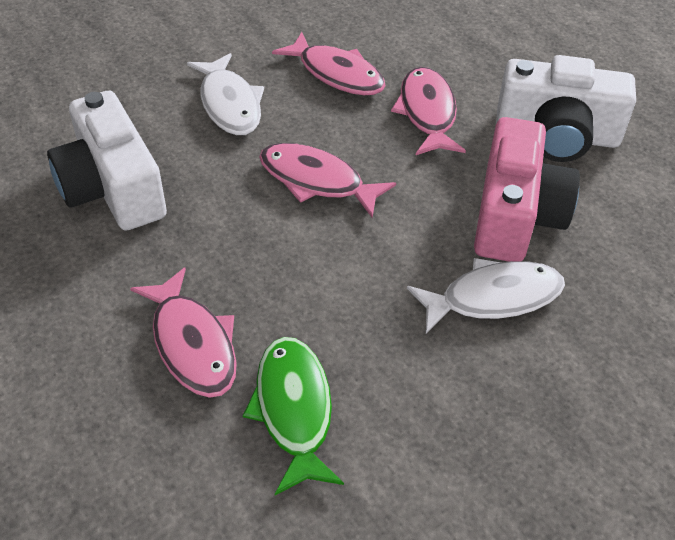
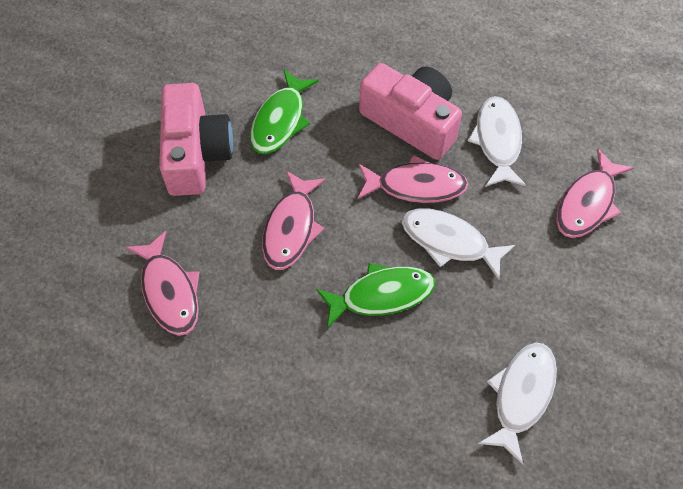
green fish: 1 -> 2
pink camera: 1 -> 2
white camera: 2 -> 0
white fish: 2 -> 3

